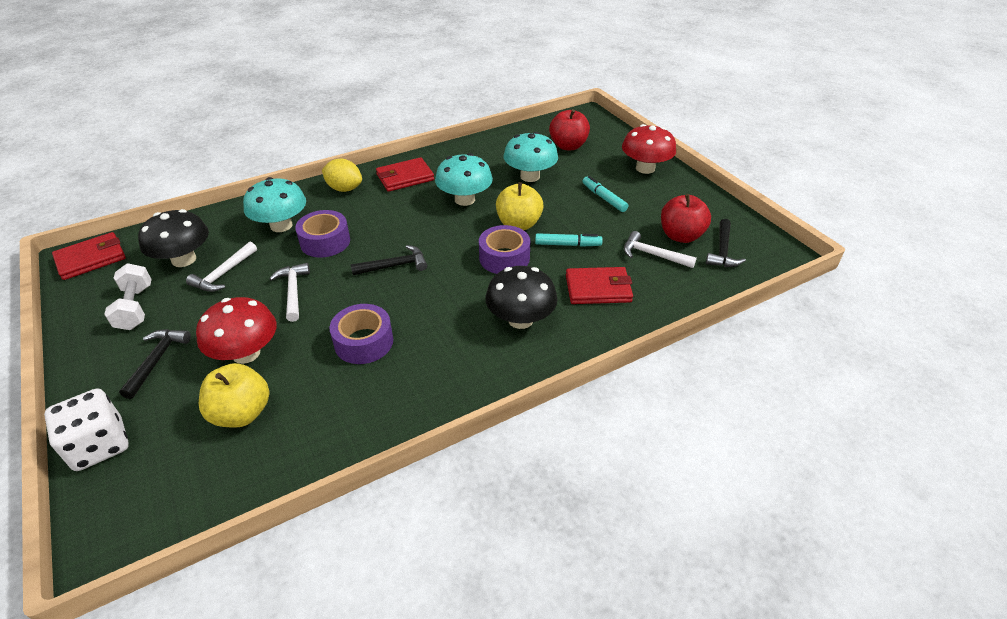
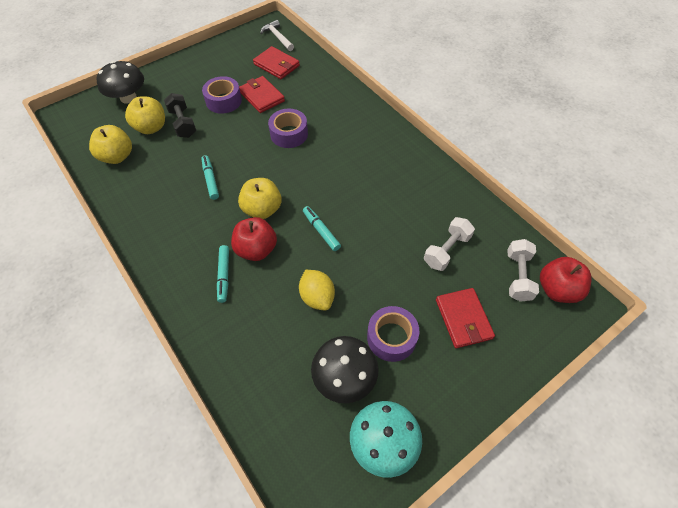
black dumbbell: 0 -> 1
black hammer: 3 -> 0
red mushroom: 2 -> 0
turquoise marker: 2 -> 3
turquoise mushroom: 3 -> 1
white dice: 1 -> 0
white dumbbell: 1 -> 2
white hammer: 3 -> 1
yellow apple: 2 -> 3

